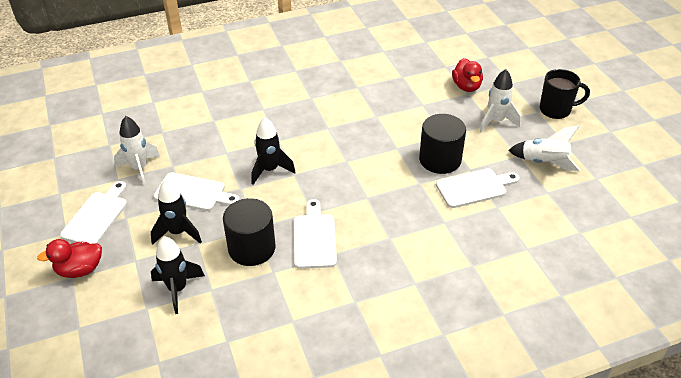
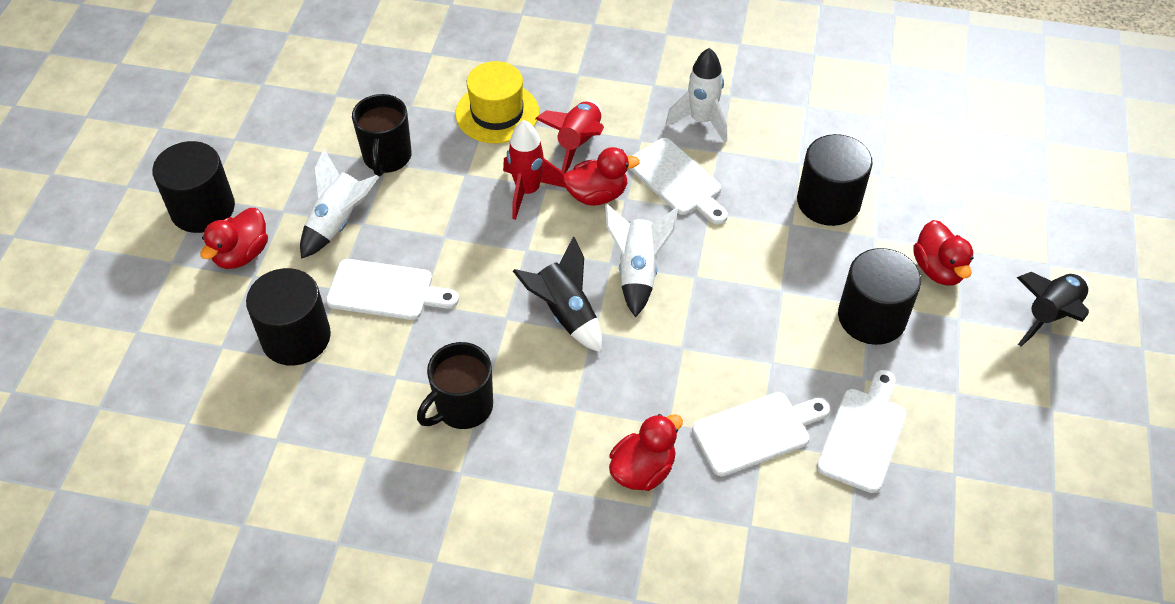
black cylinder: 2 -> 4
black mug: 1 -> 2
black rocket: 3 -> 2
red duck: 2 -> 4
red rocket: 0 -> 2
yellow hat: 0 -> 1

